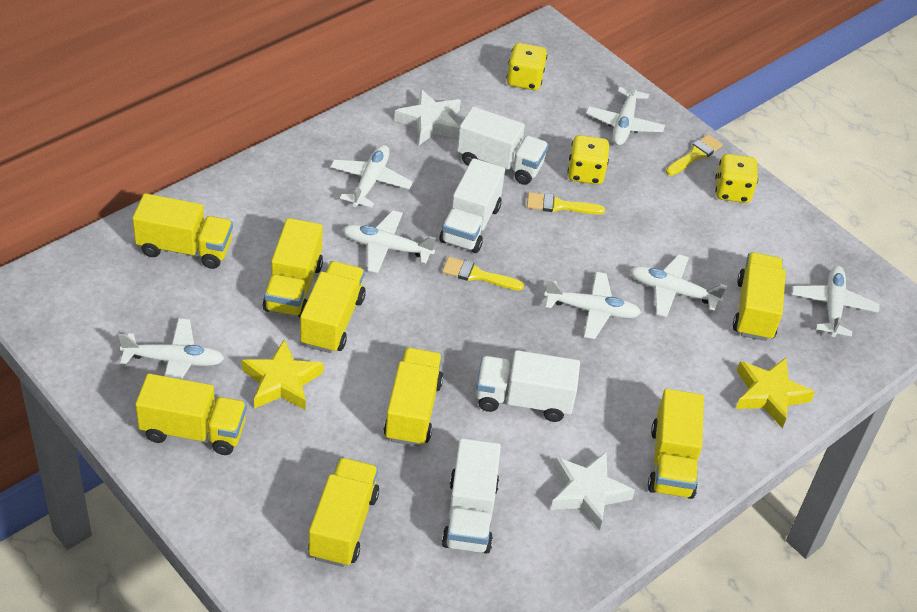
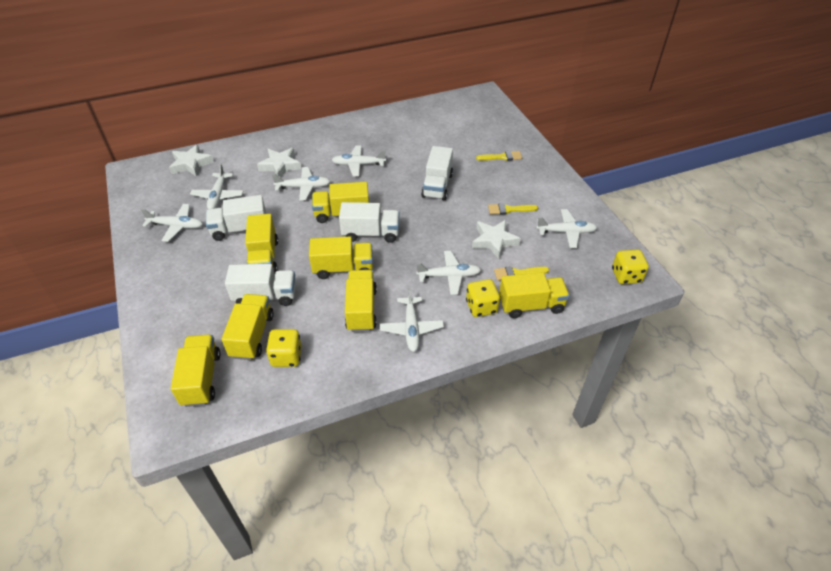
white star: 2 -> 3
yellow star: 2 -> 0
yellow truck: 8 -> 7

